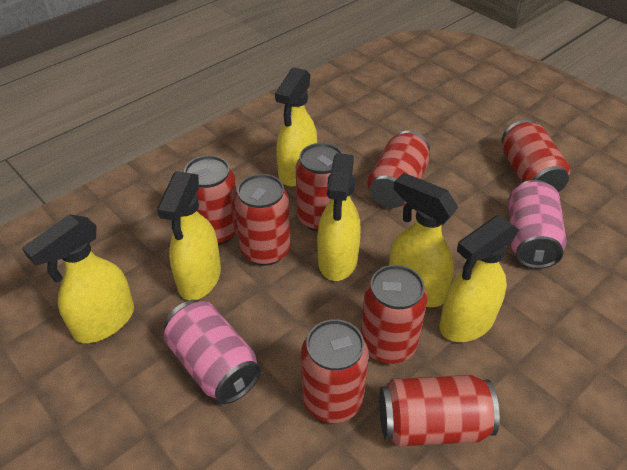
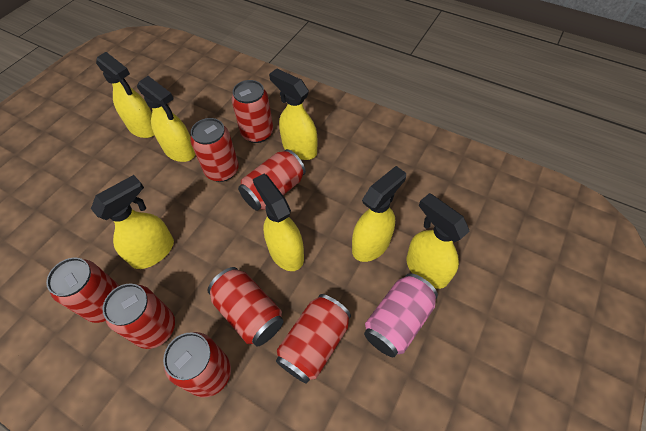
pink can: 2 -> 1
yellow spray bottle: 6 -> 7

